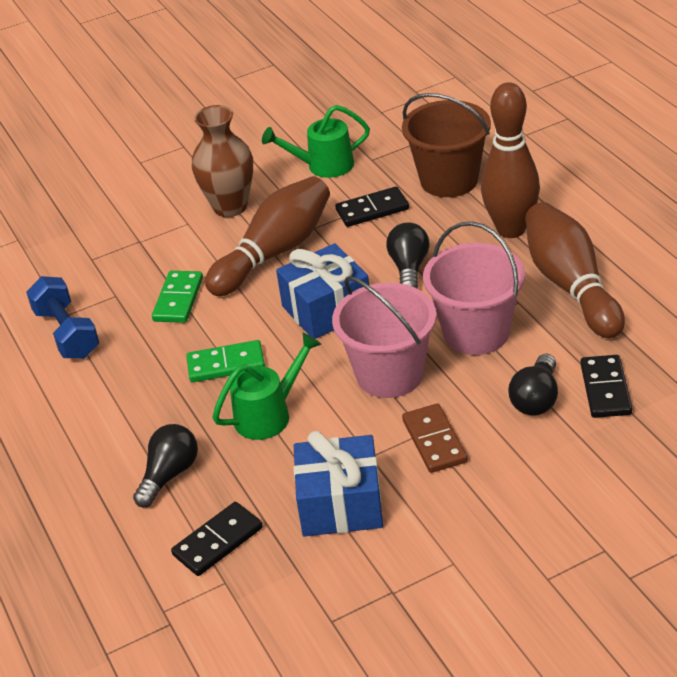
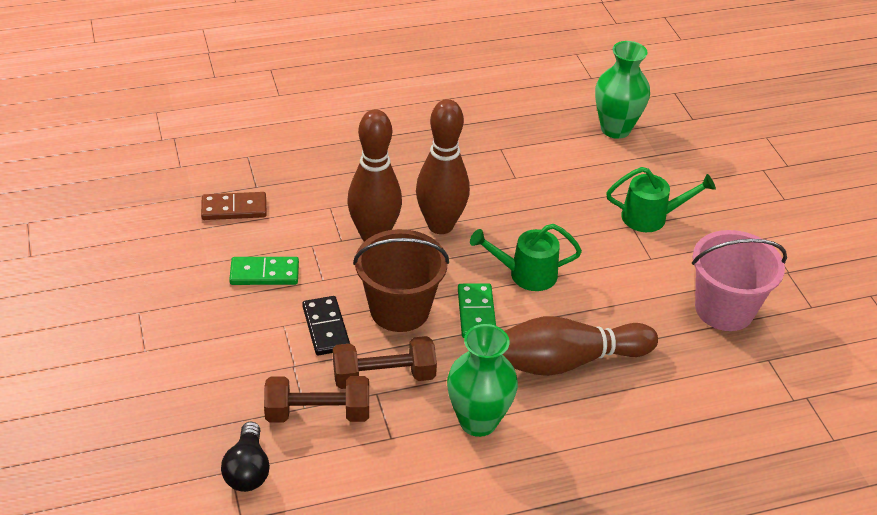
black domino: 3 -> 1
black light bulb: 3 -> 1
blue dumbbell: 1 -> 0
blue gift: 2 -> 0
brown dumbbell: 0 -> 2
brown vase: 1 -> 0
green vase: 0 -> 2
pink bucket: 2 -> 1

